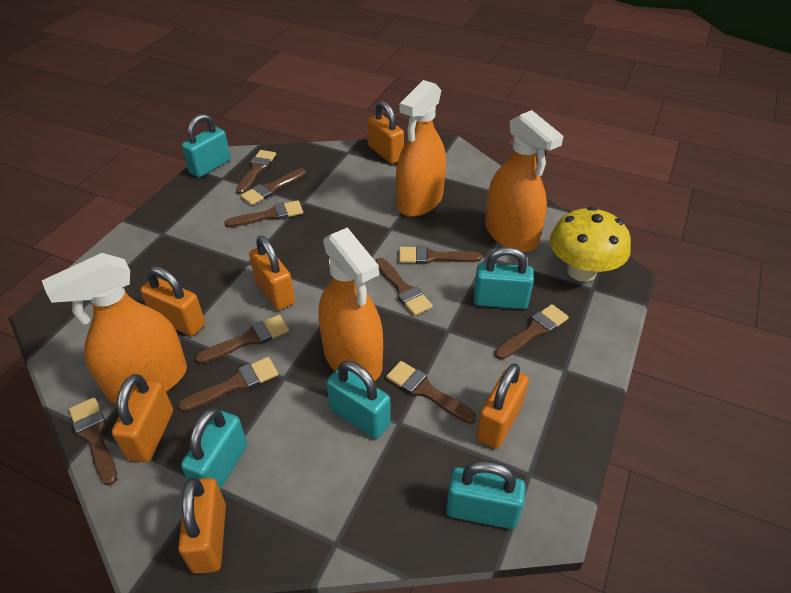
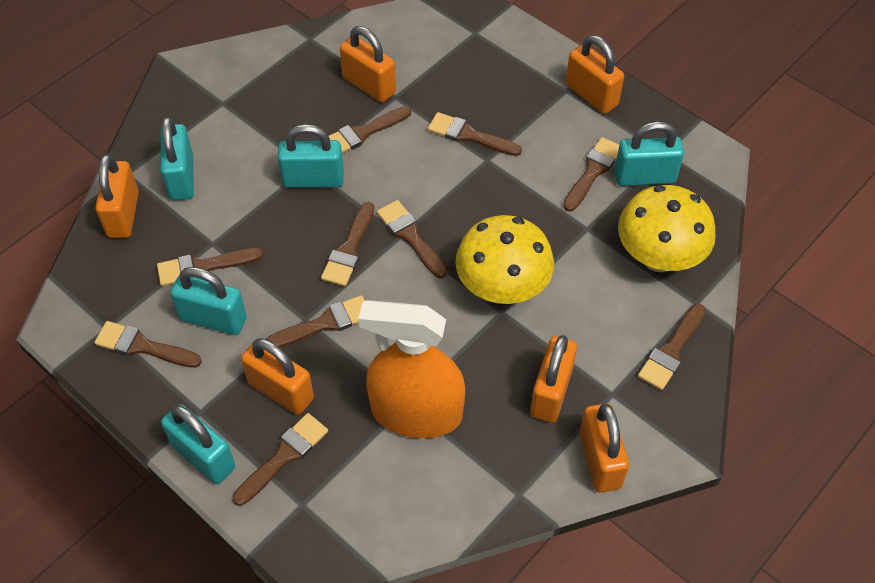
orange spray bottle: 4 -> 1
yellow mushroom: 1 -> 2

